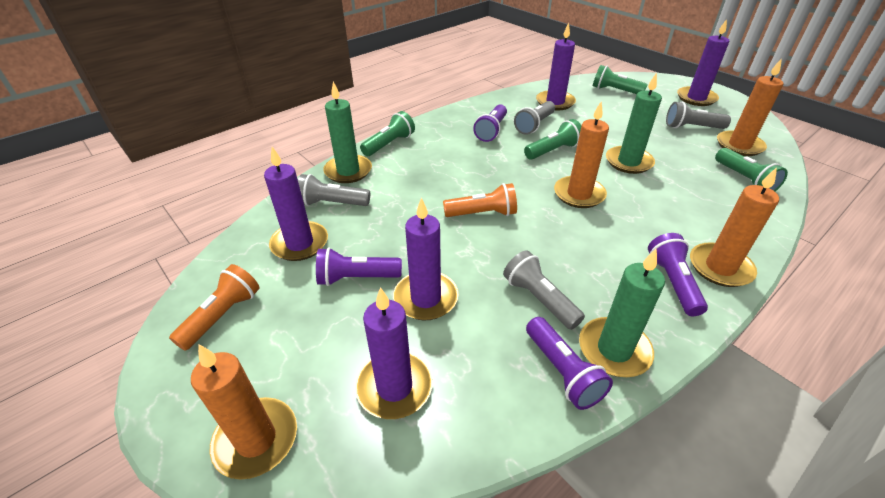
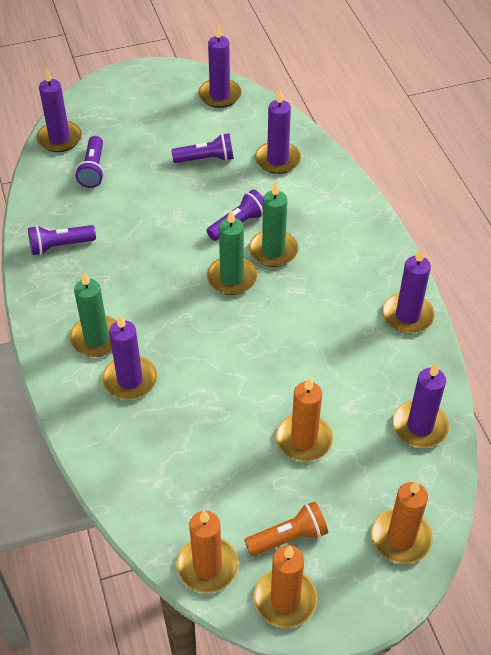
green flashlight: 4 -> 0
grey flashlight: 4 -> 0
orange flashlight: 2 -> 1
purple candle: 5 -> 6

